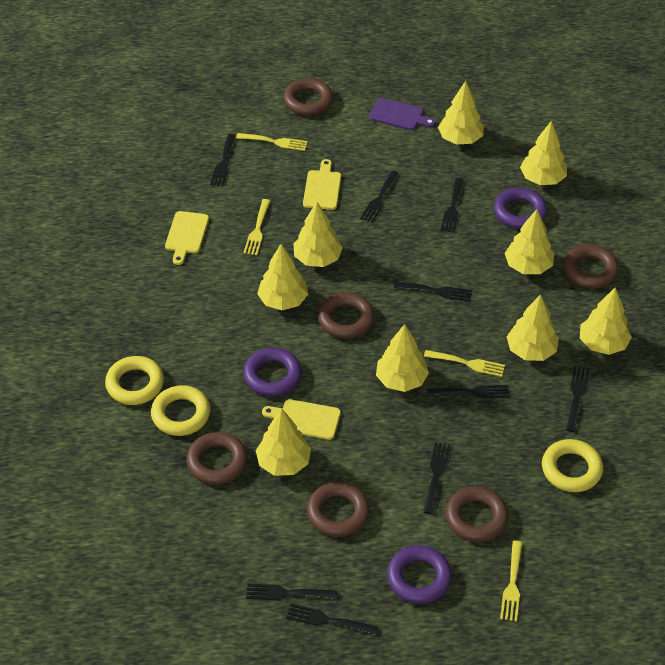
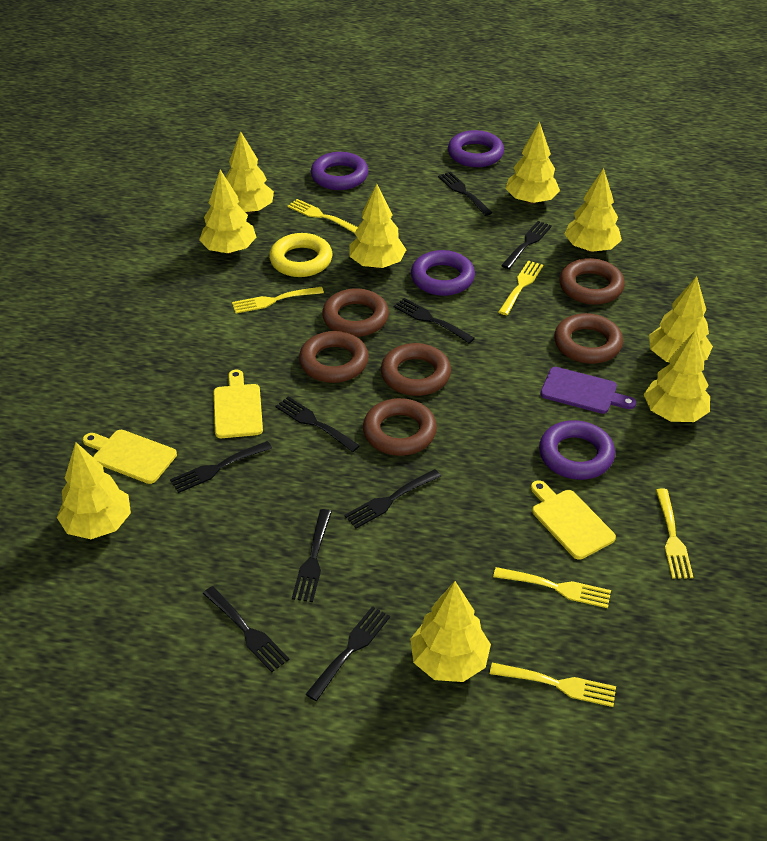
purple ring: 3 -> 4
yellow fork: 4 -> 6
yellow ring: 3 -> 1

